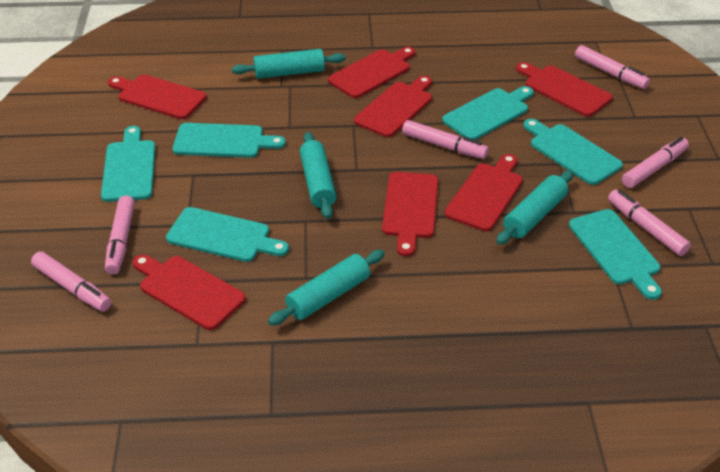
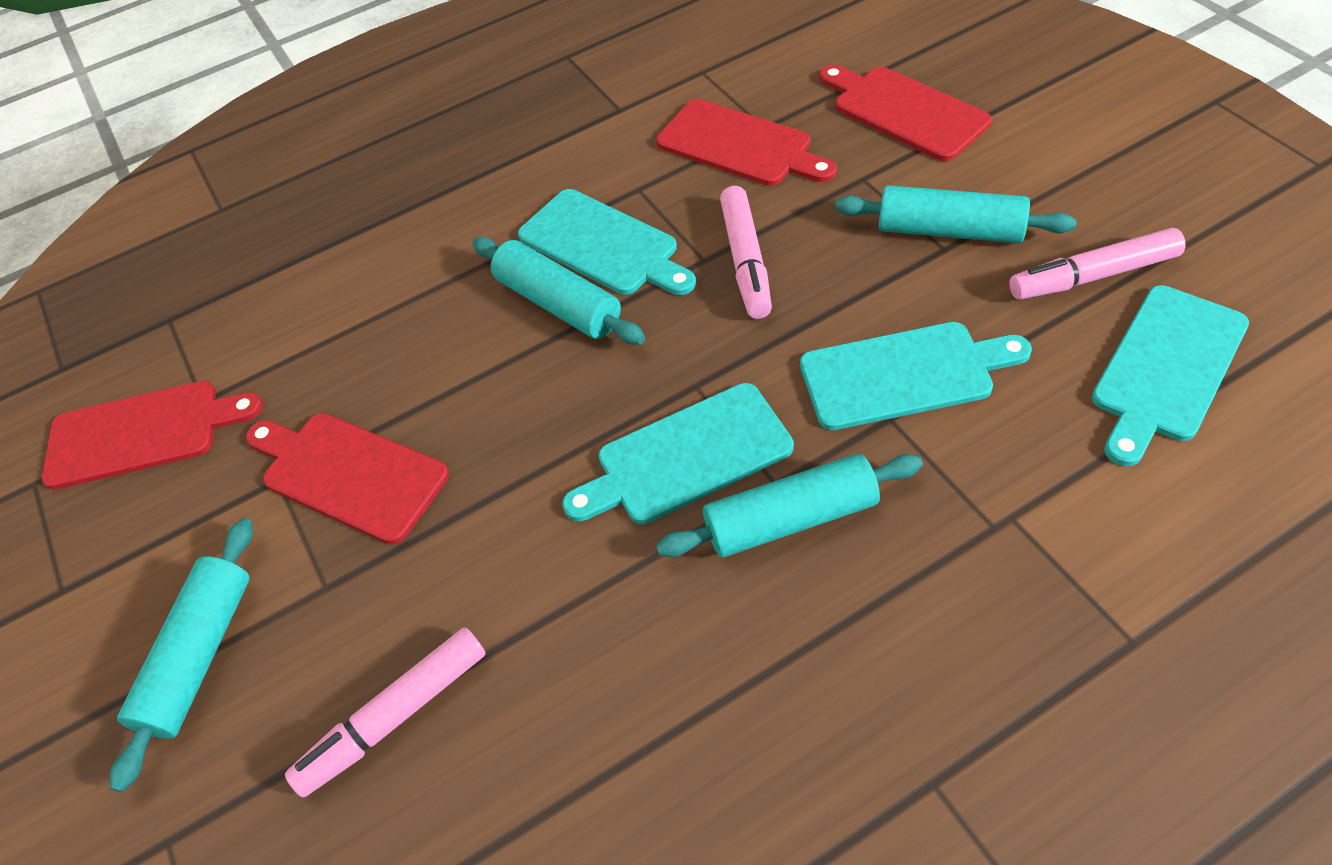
pink marker: 6 -> 3
red cutting board: 7 -> 4
turquoise cutting board: 6 -> 4

